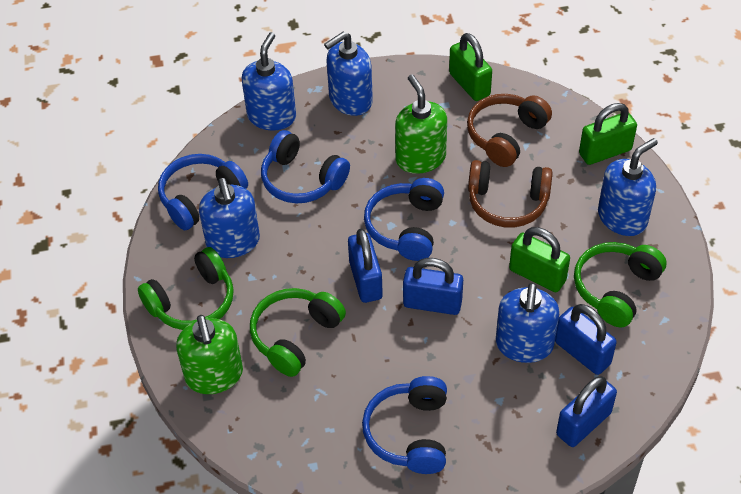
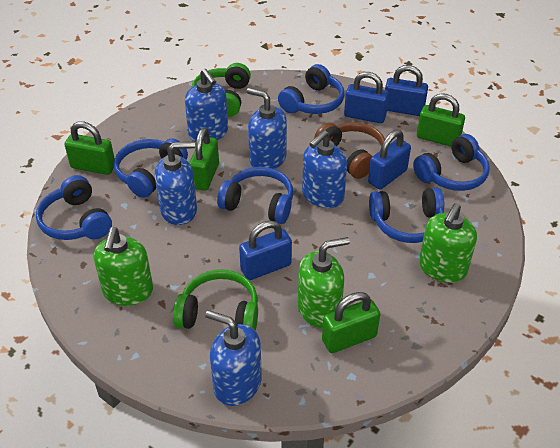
blue headphones: 4 -> 6
brown headphones: 2 -> 1
green headphones: 3 -> 2
green padlock: 3 -> 4
green soap dispenser: 2 -> 3

